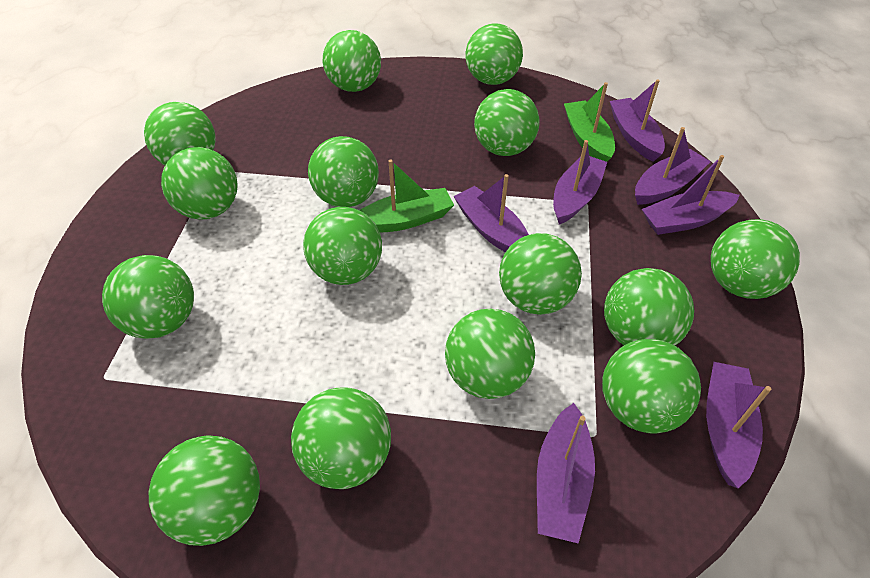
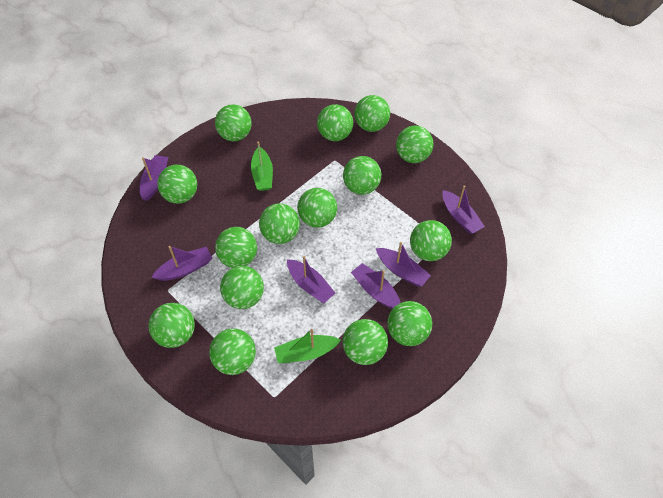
purple boat: 7 -> 6

